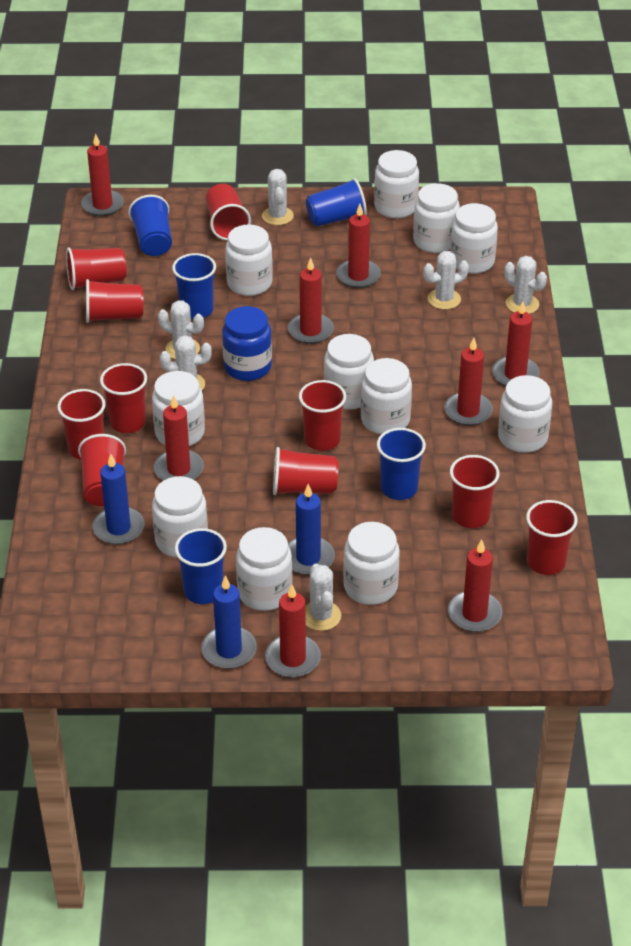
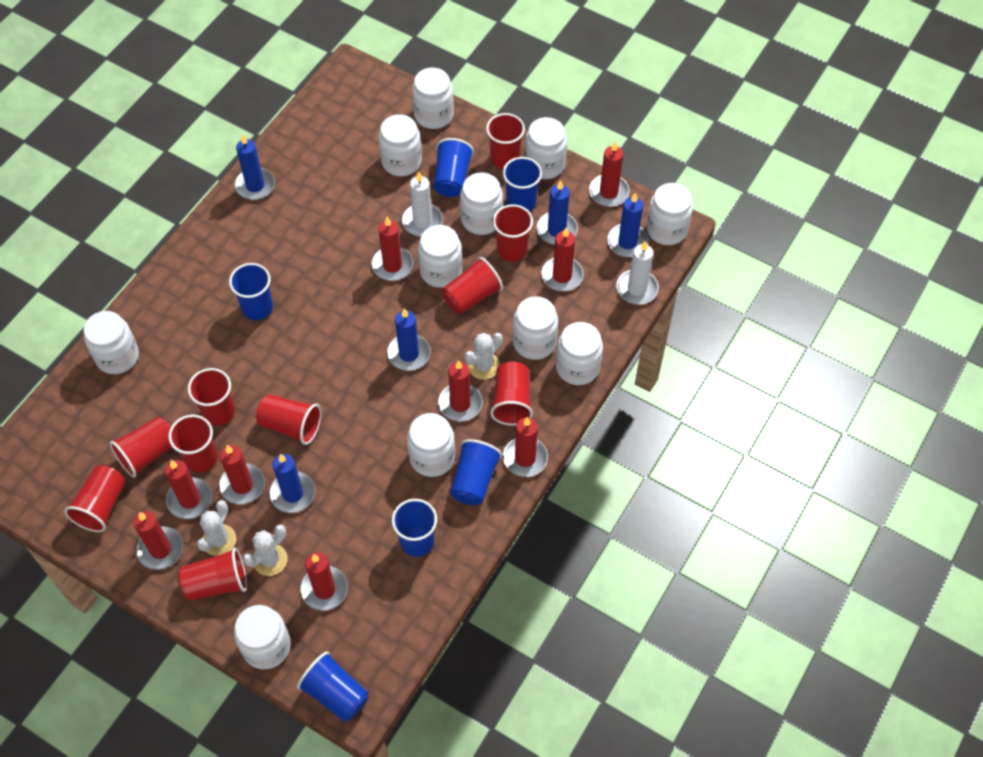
blue candle: 3 -> 5
blue cup: 5 -> 6
blue jar: 1 -> 0
red candle: 8 -> 9
white cactus: 6 -> 3
white candle: 0 -> 2

